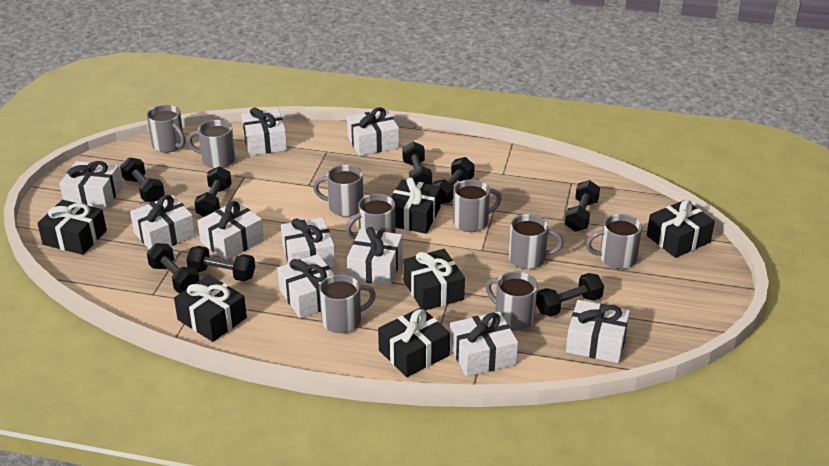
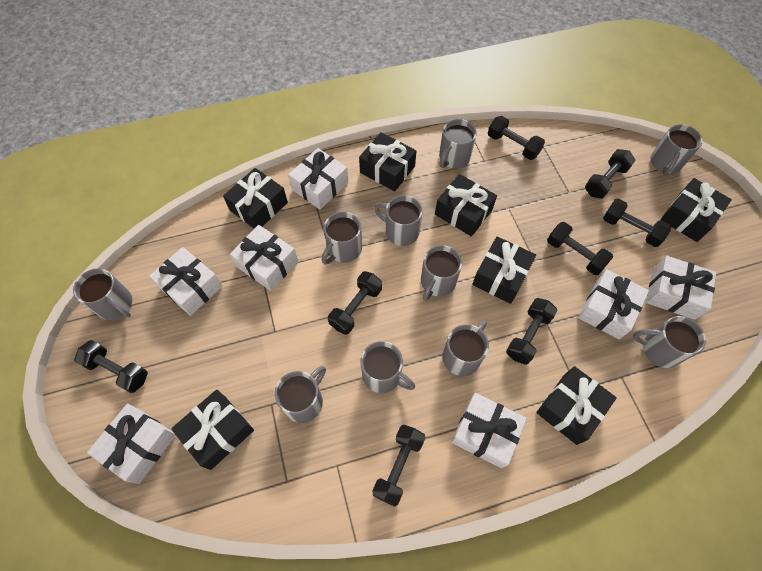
black gift: 6 -> 7
grey mug: 9 -> 10
white gift: 10 -> 7

